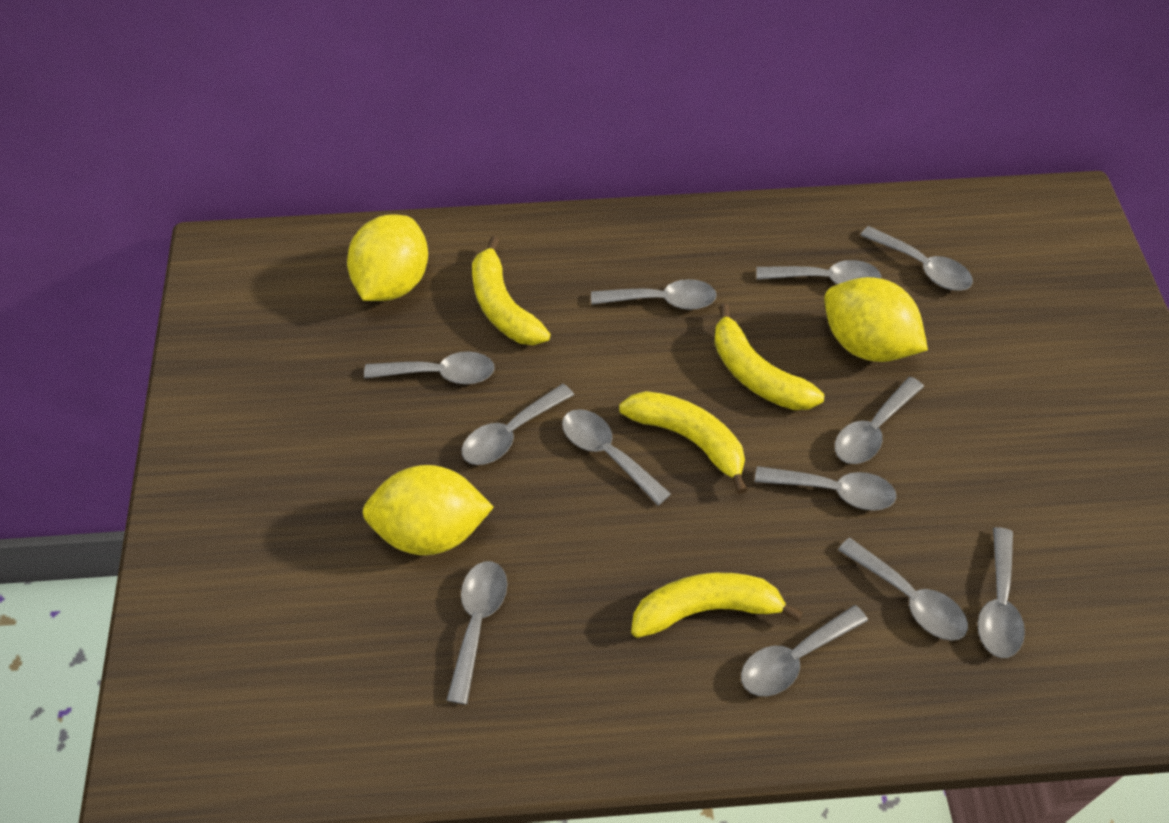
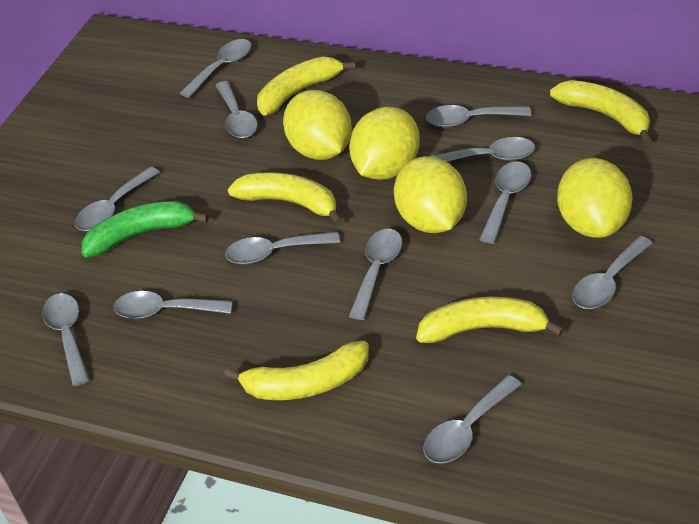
green banana: 0 -> 1
yellow banana: 4 -> 5
yellow lemon: 3 -> 4

